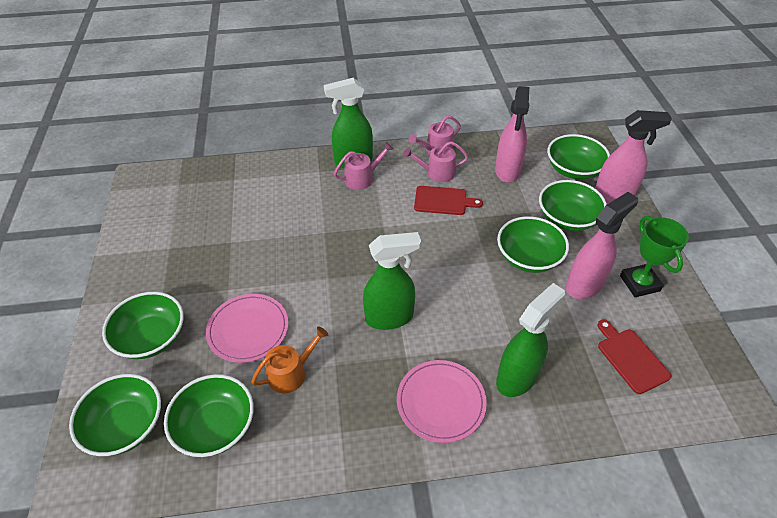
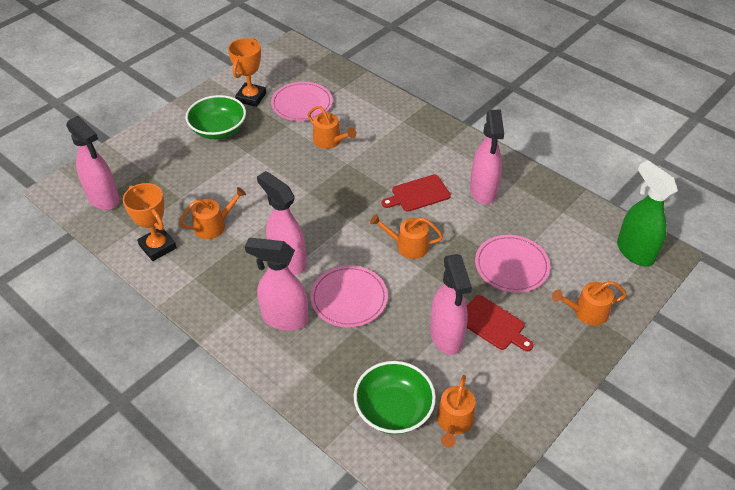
green bowl: 6 -> 2
green spray bottle: 3 -> 1
green trophy: 1 -> 0
orange trophy: 0 -> 2
orange watering can: 1 -> 5
pink plate: 2 -> 3
pink spray bottle: 3 -> 5
pink watering can: 3 -> 0

